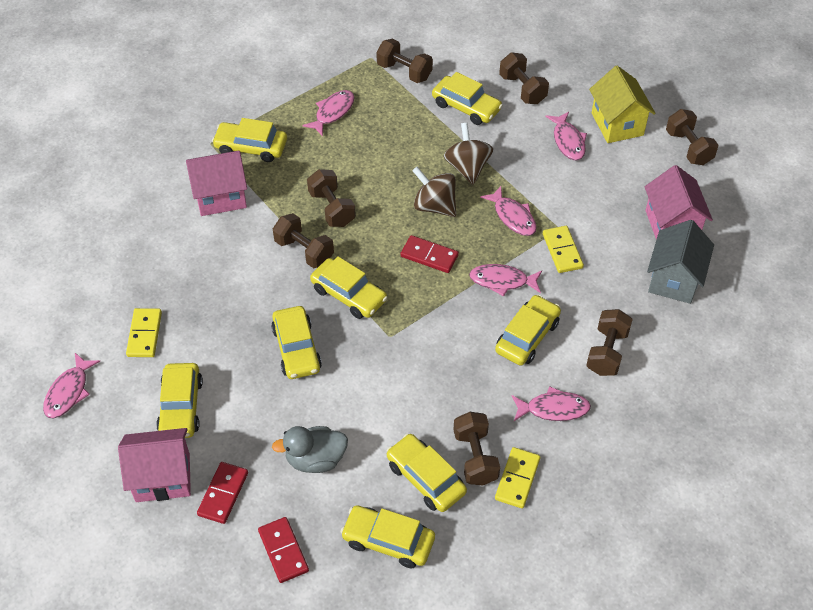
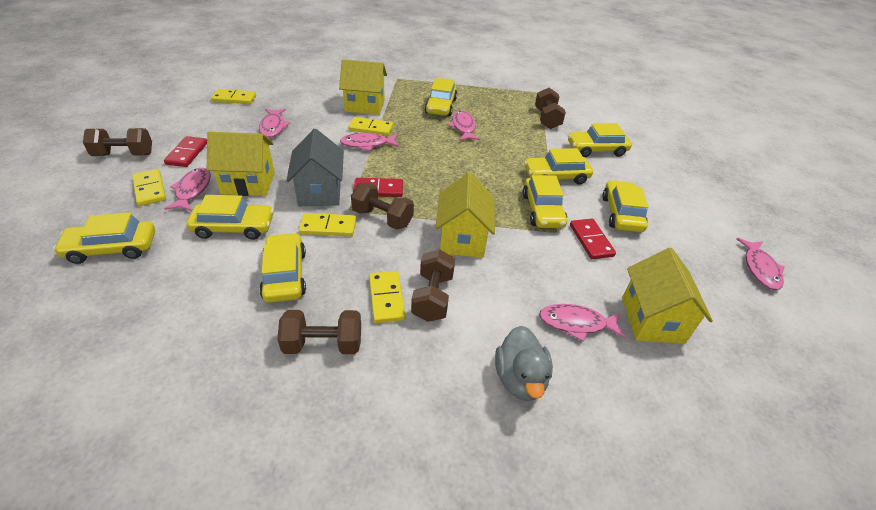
brown dumbbell: 7 -> 5
brown spinning top: 2 -> 0
pink house: 3 -> 0
yellow domino: 3 -> 5
yellow house: 1 -> 4

